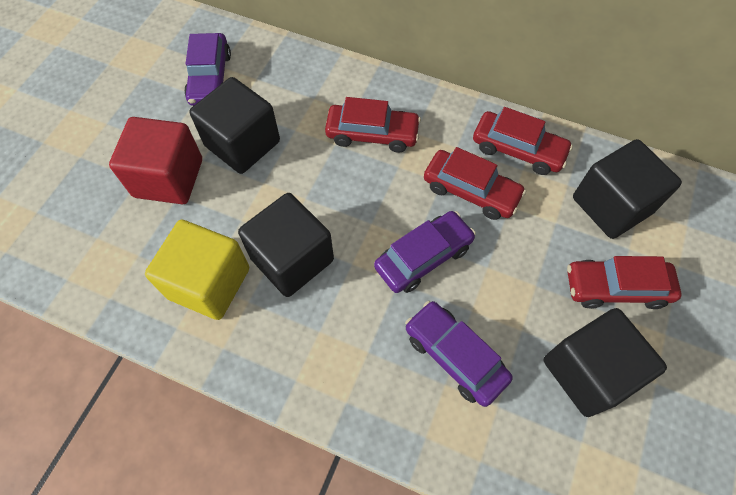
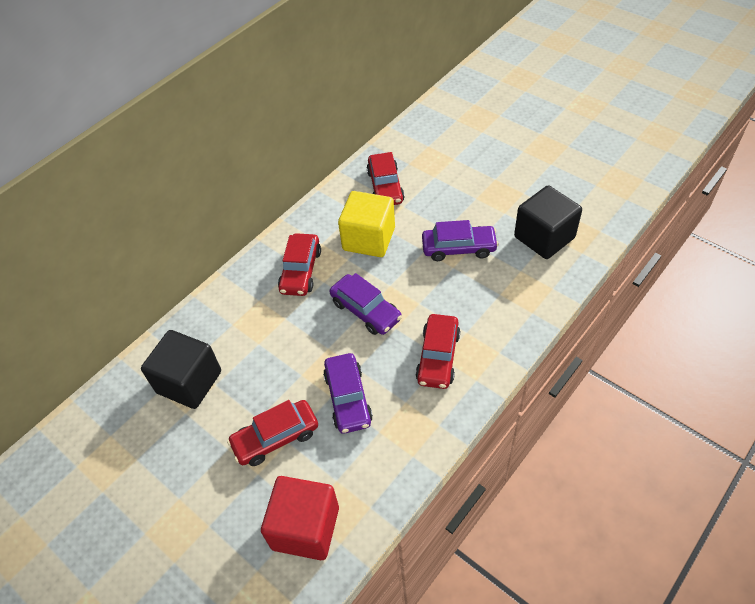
black cube: 4 -> 2

